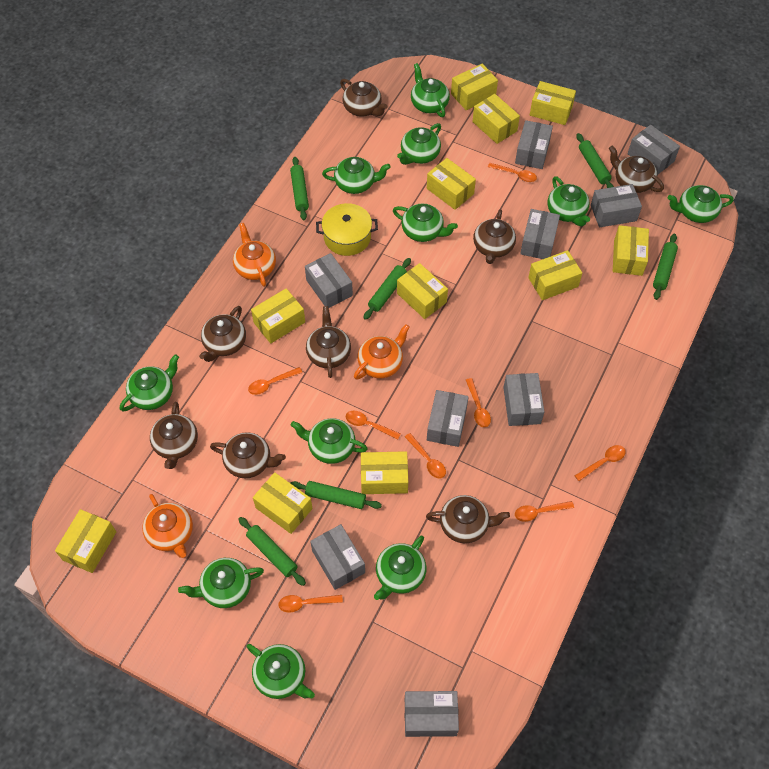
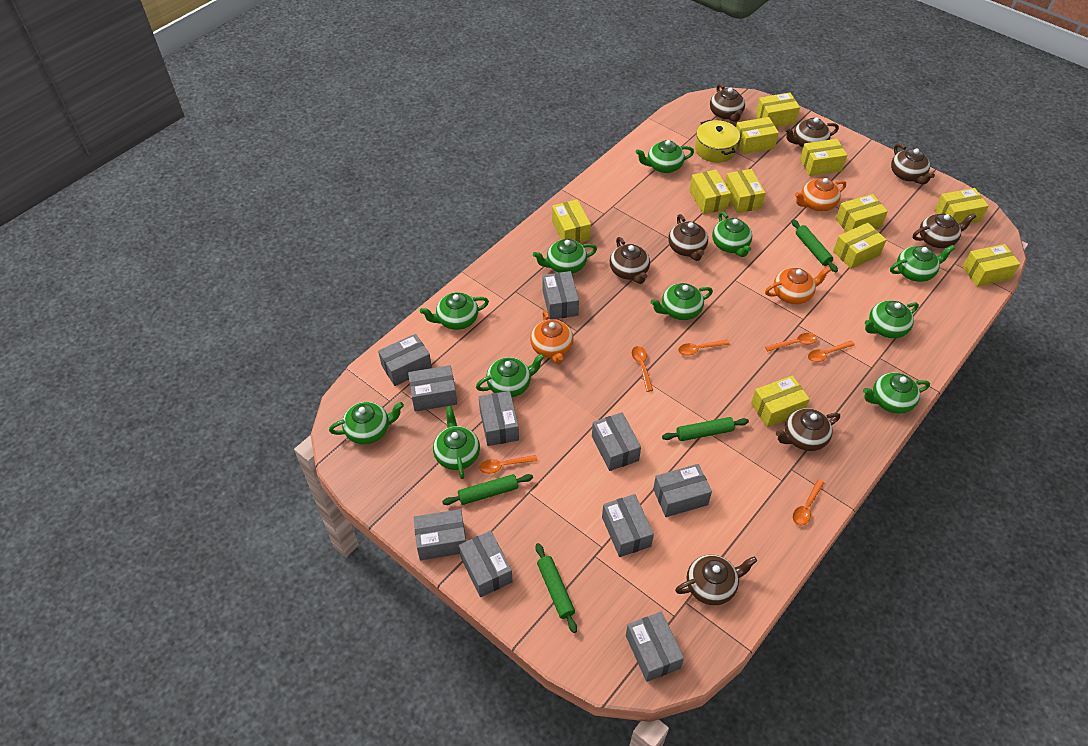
green rolling pin: 6 -> 4
grey box: 9 -> 10
orange spoon: 8 -> 6

